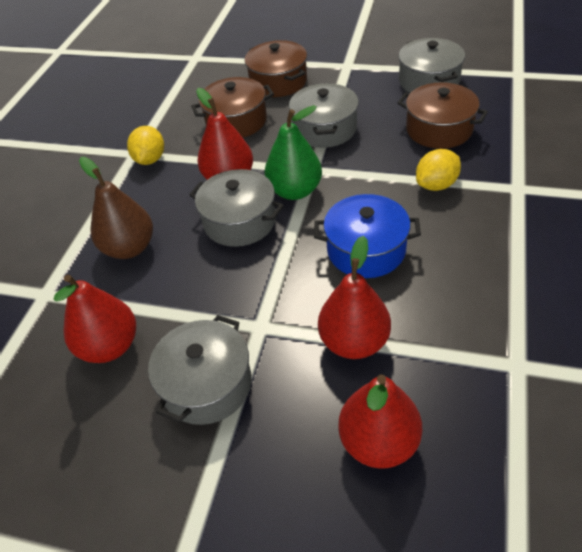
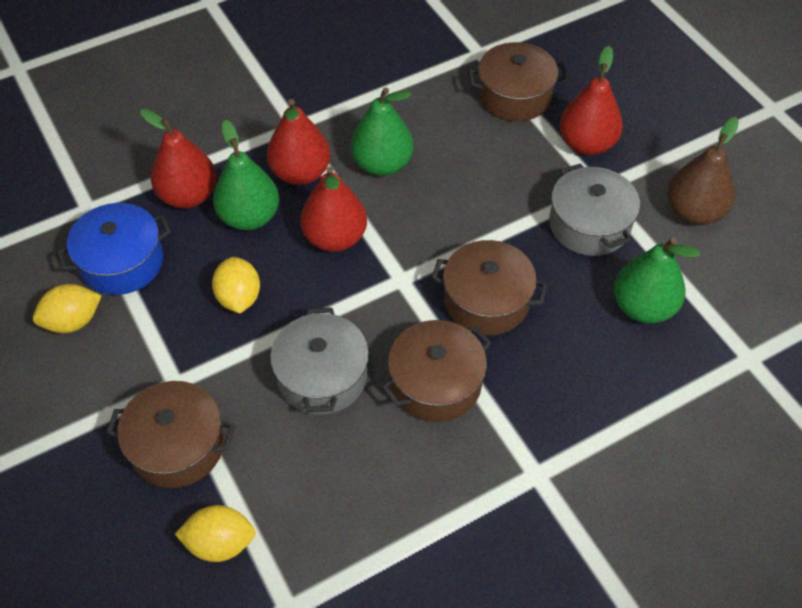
brown pot: 3 -> 4
green pear: 1 -> 3
grey pot: 4 -> 2
yellow lemon: 2 -> 3

